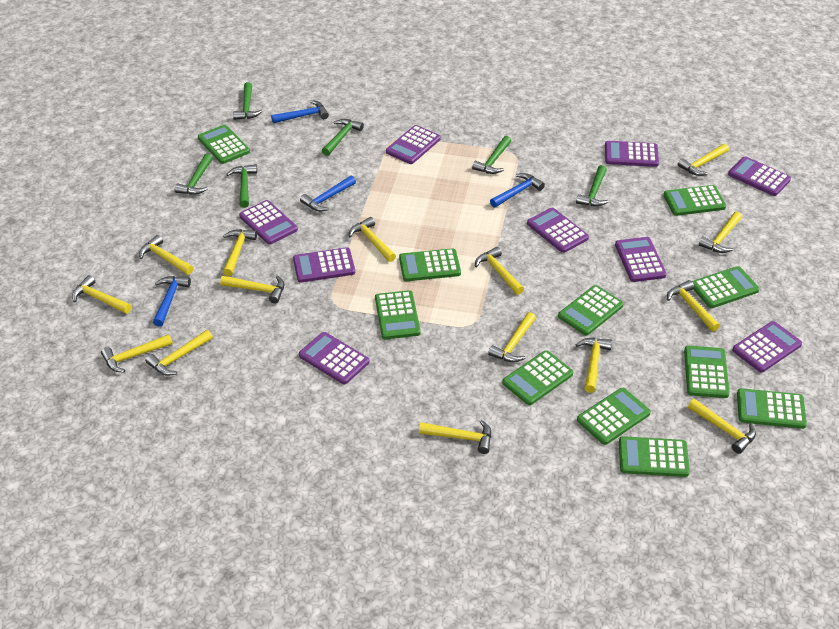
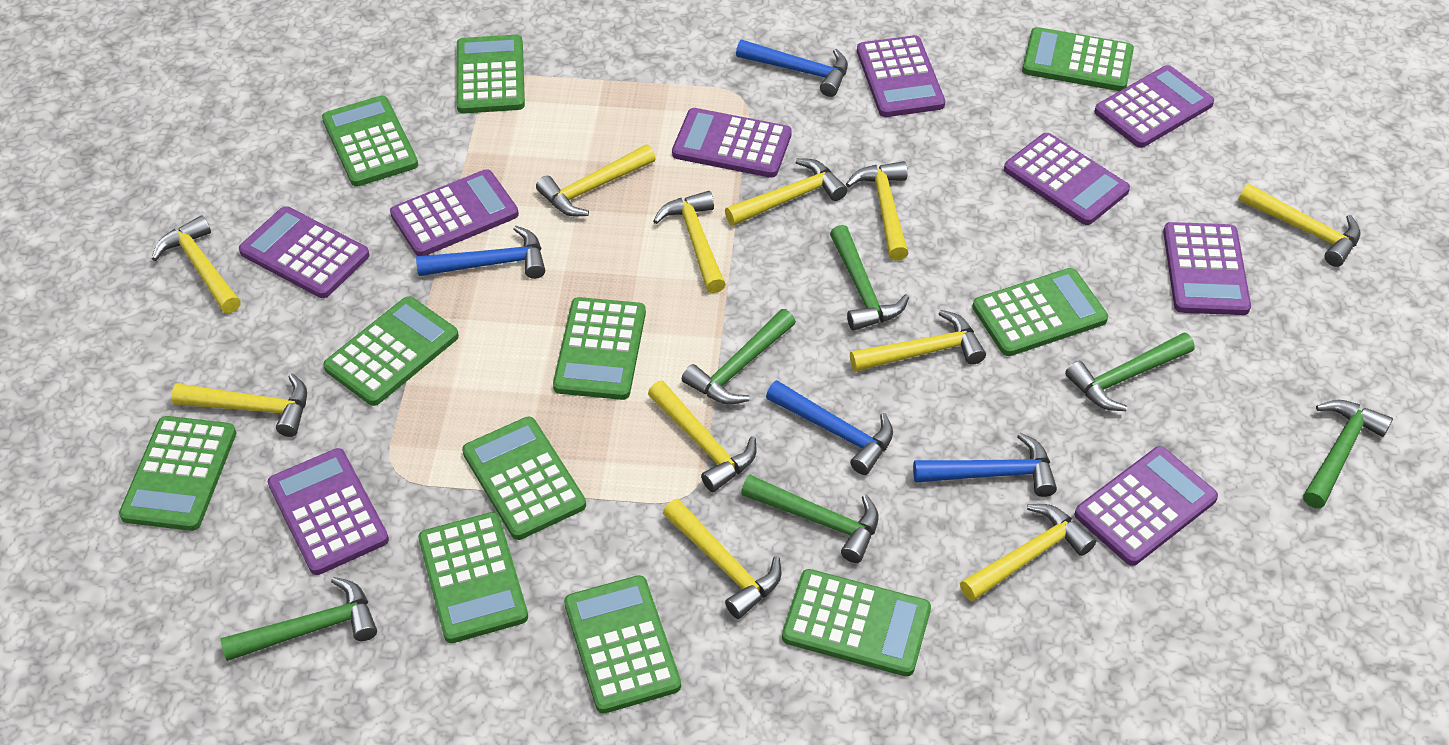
yellow hammer: 15 -> 11

